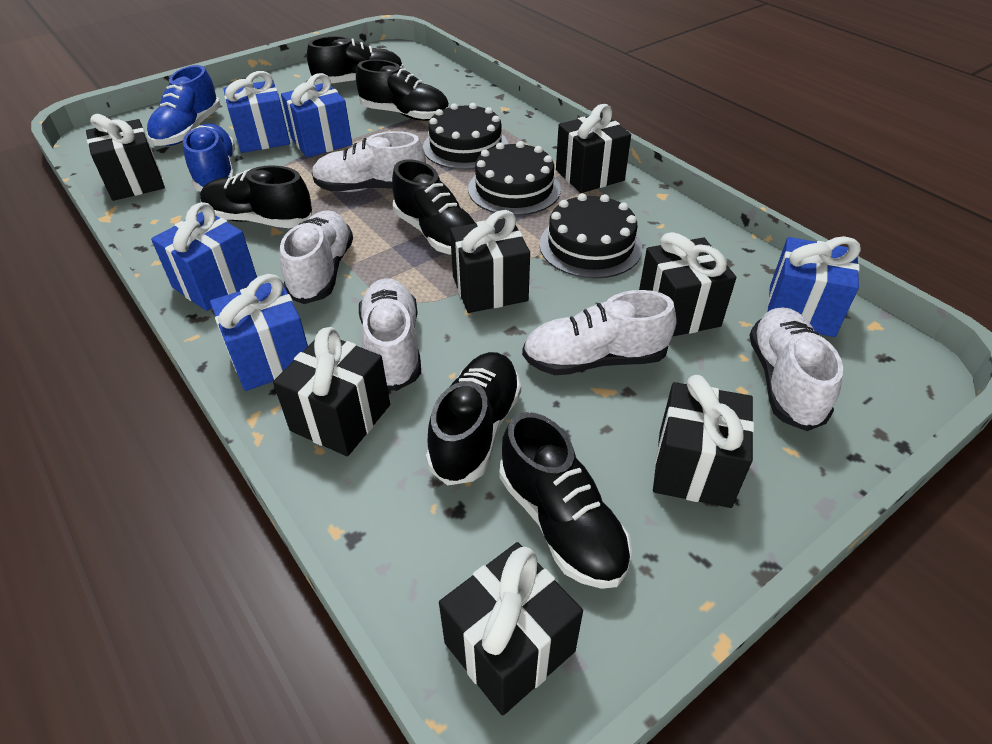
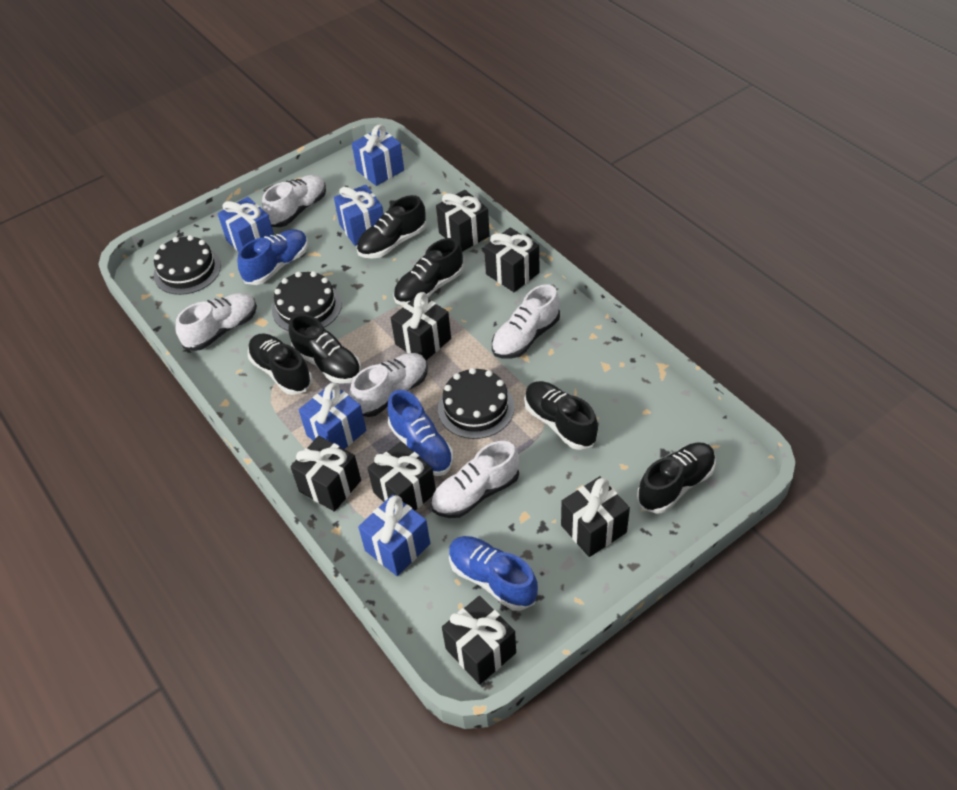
blue shoe: 2 -> 3

